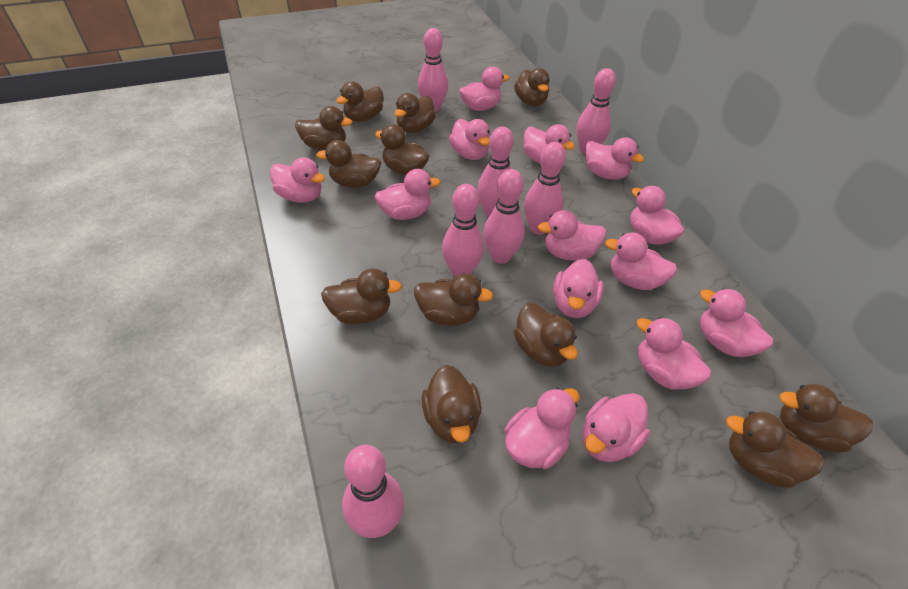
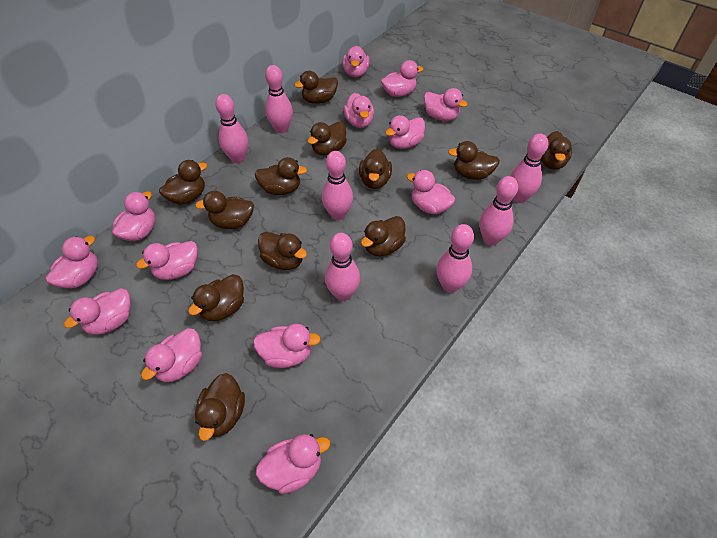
pink duck: 14 -> 13

